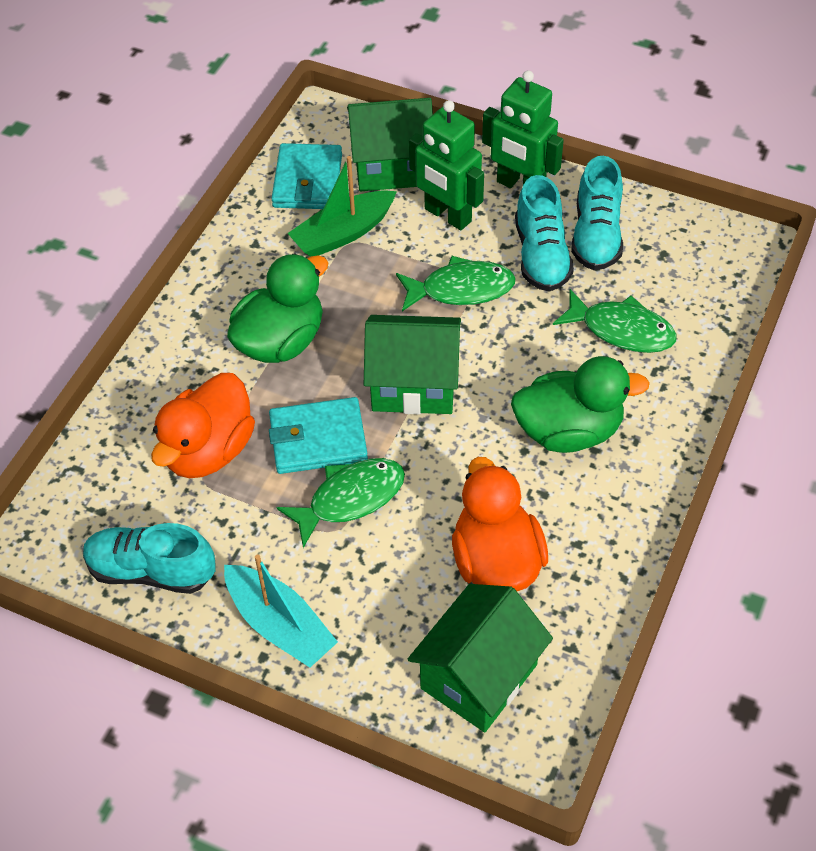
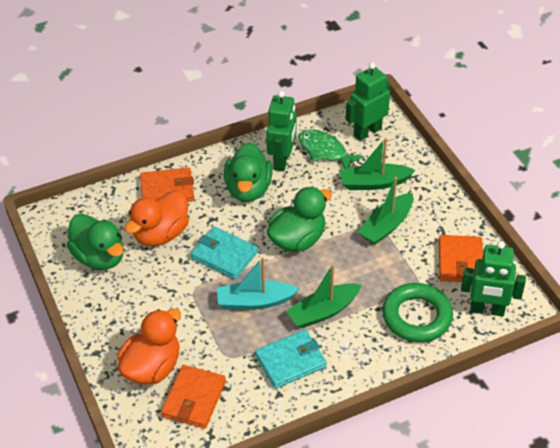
green boat: 1 -> 3
green duck: 2 -> 3
green fish: 3 -> 1
green house: 3 -> 0
green ring: 0 -> 1
green robot: 2 -> 3
orange wallet: 0 -> 3
turquoise shoe: 3 -> 0

